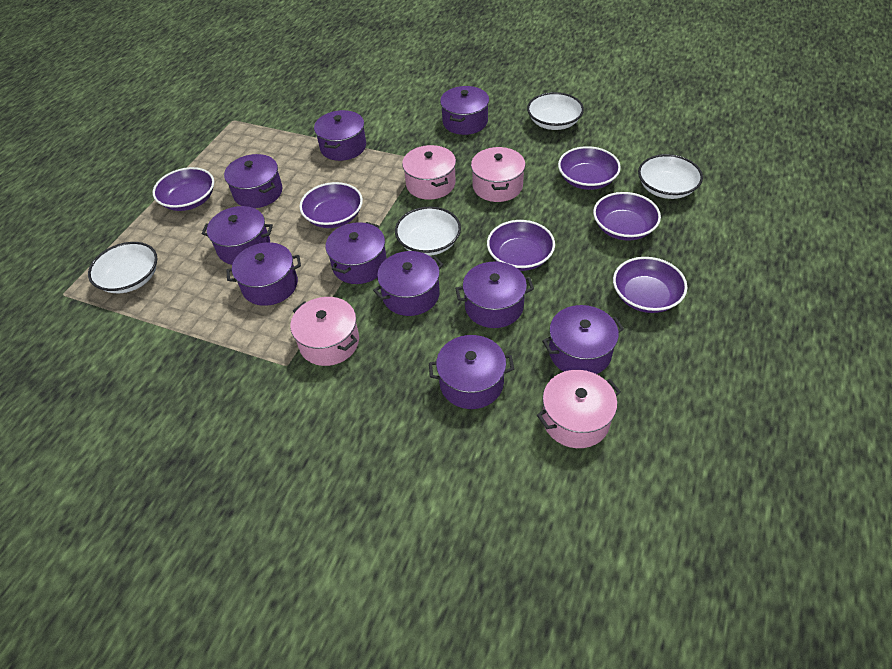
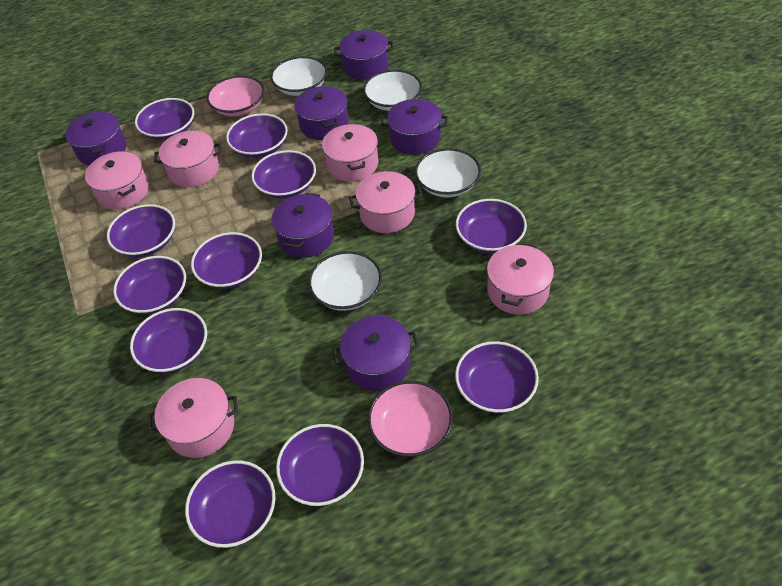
pink bowl: 0 -> 2
pink pot: 4 -> 6
purple bowl: 6 -> 11
purple pot: 10 -> 6

